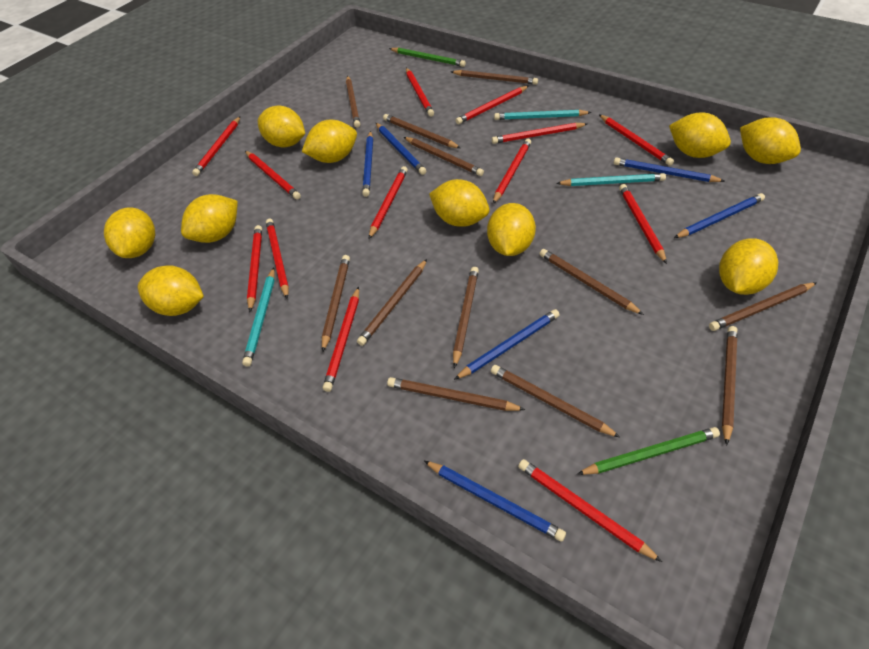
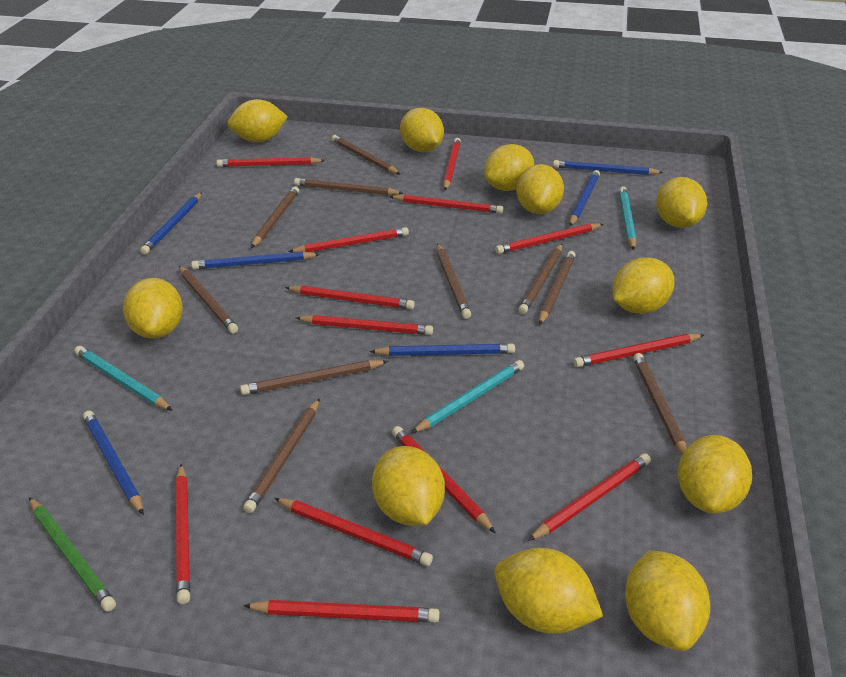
brown pencil: 12 -> 10
green pencil: 2 -> 1
yellow lemon: 10 -> 11

